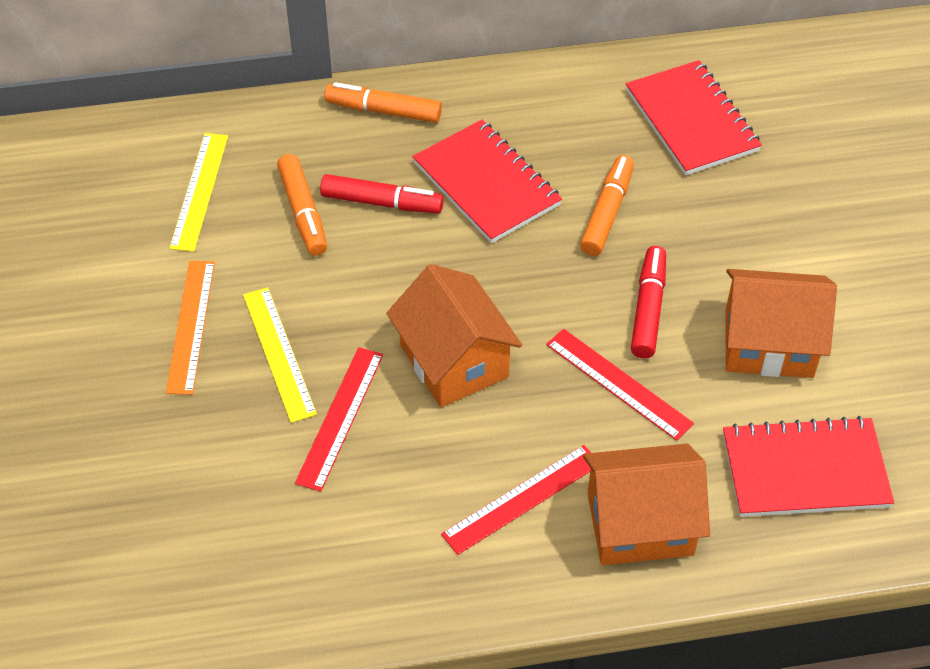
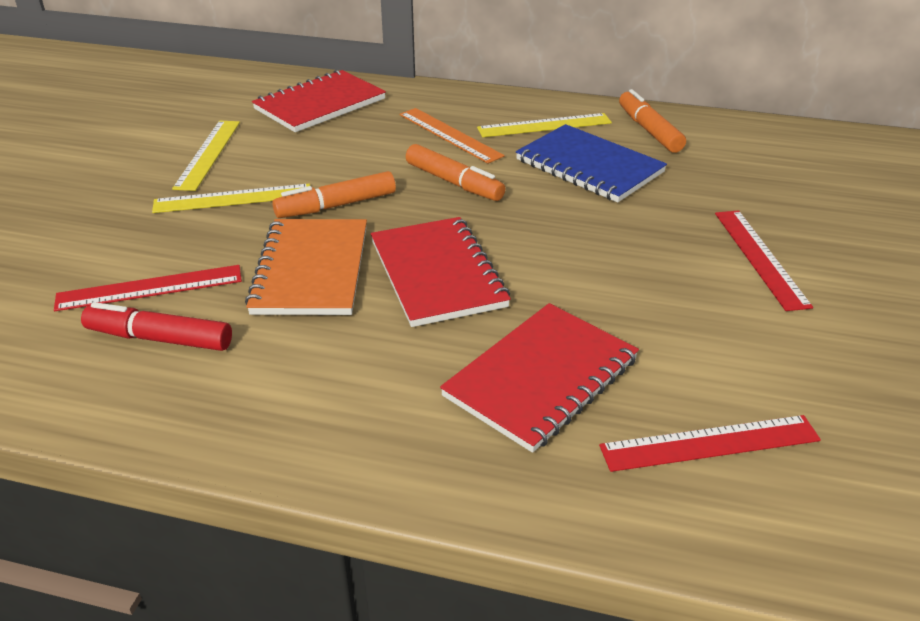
blue notebook: 0 -> 1
orange house: 3 -> 0
orange notebook: 0 -> 1
red marker: 2 -> 1
yellow ruler: 2 -> 3

